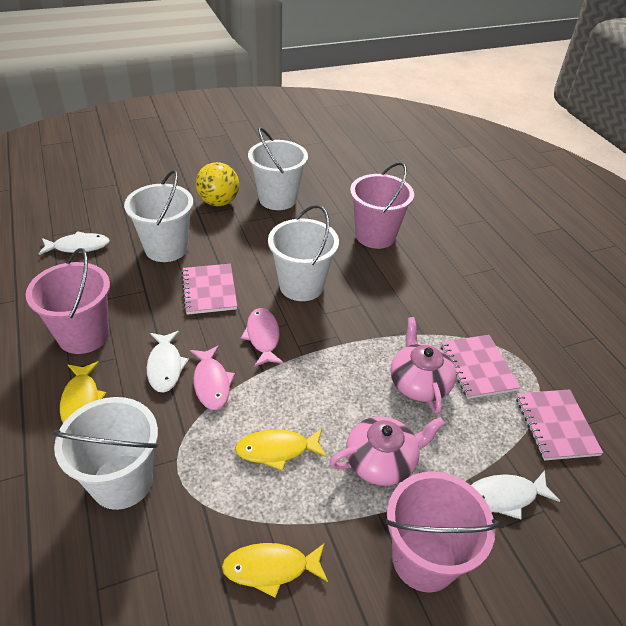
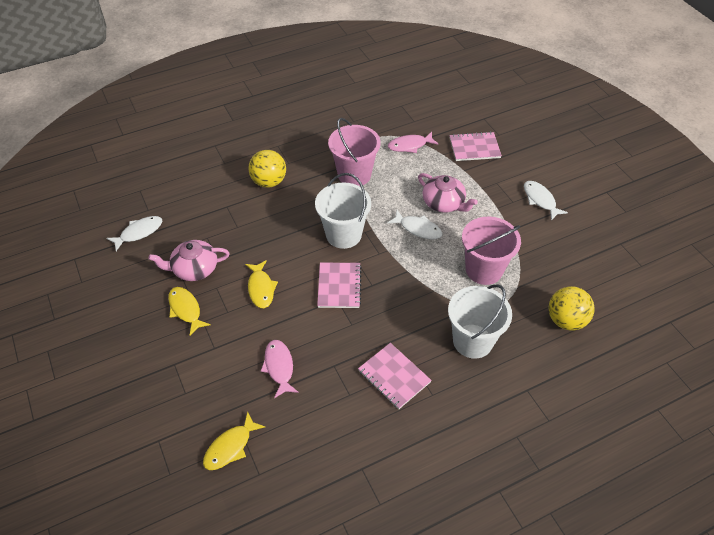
pink bucket: 3 -> 2
white bucket: 4 -> 2
yellow ball: 1 -> 2

